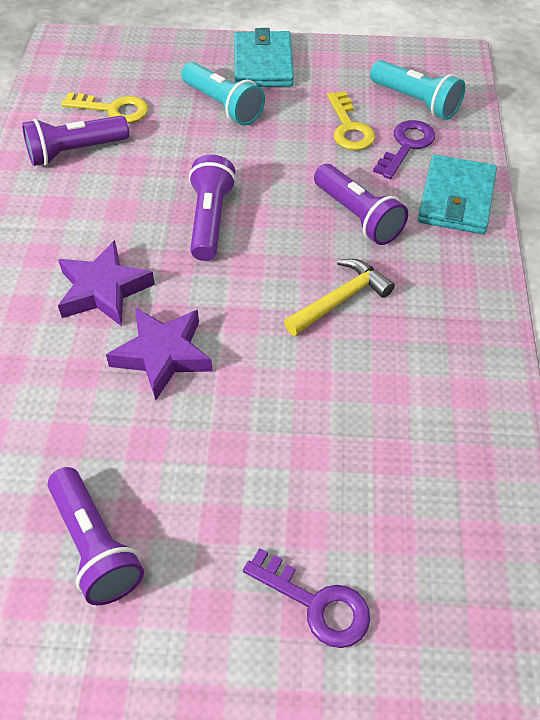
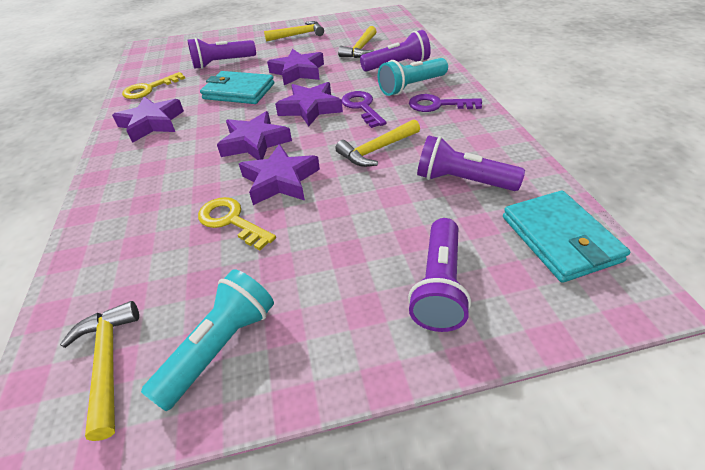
purple star: 2 -> 5
yellow hammer: 1 -> 4

